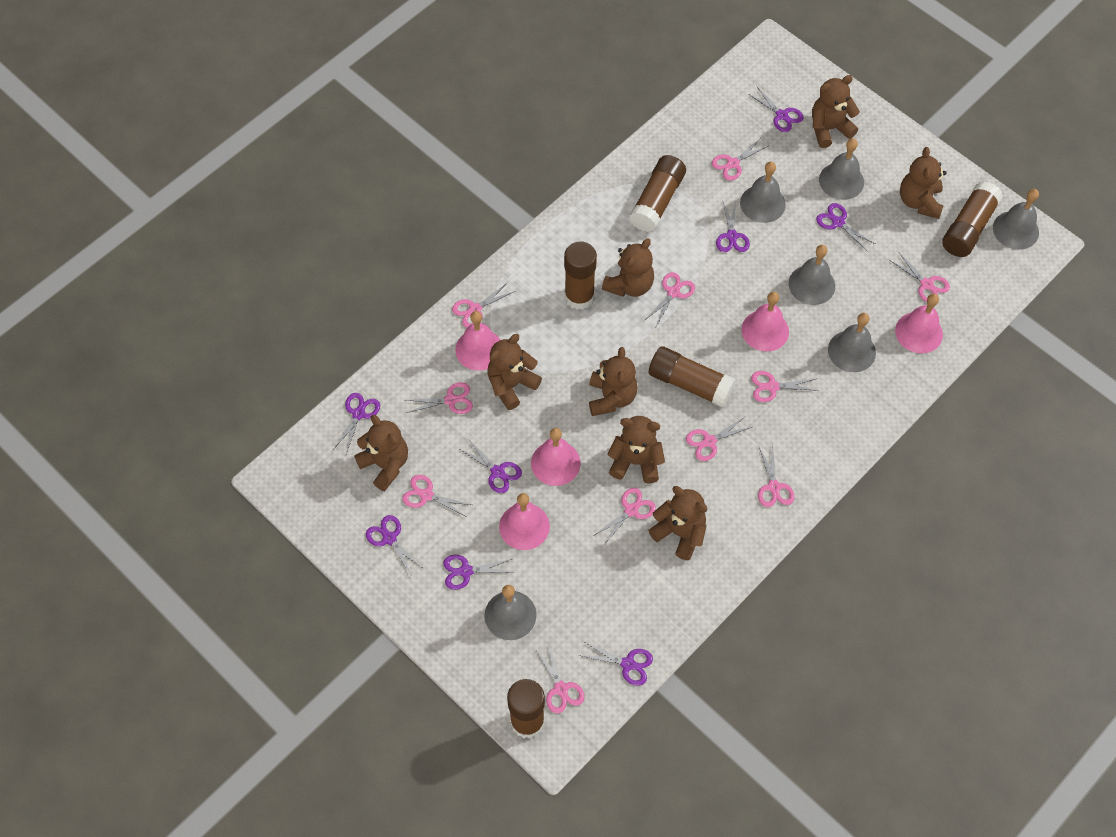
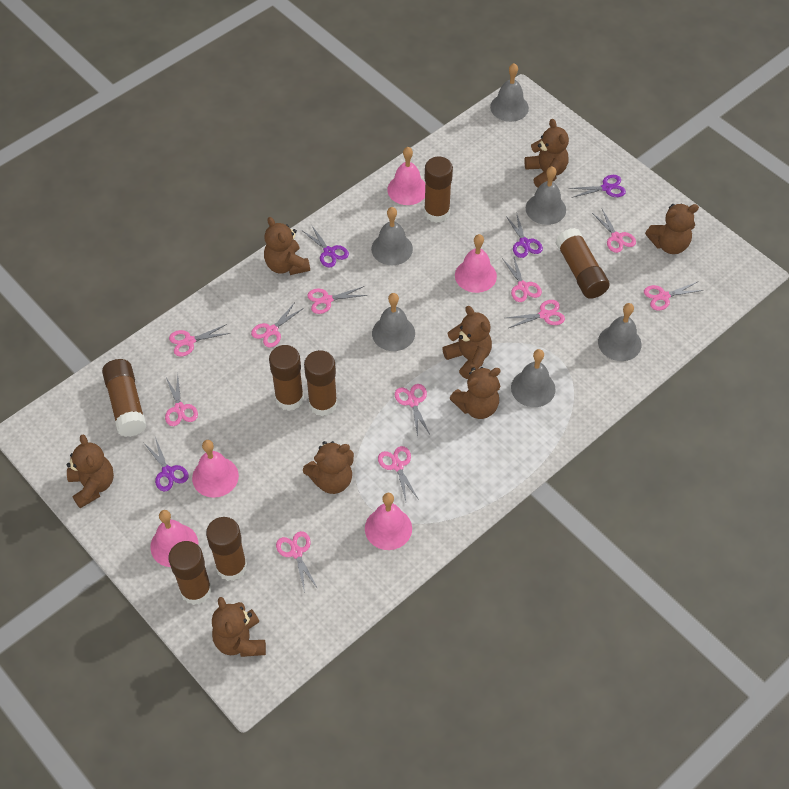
brown glue stick: 5 -> 7
purple scissors: 8 -> 4

